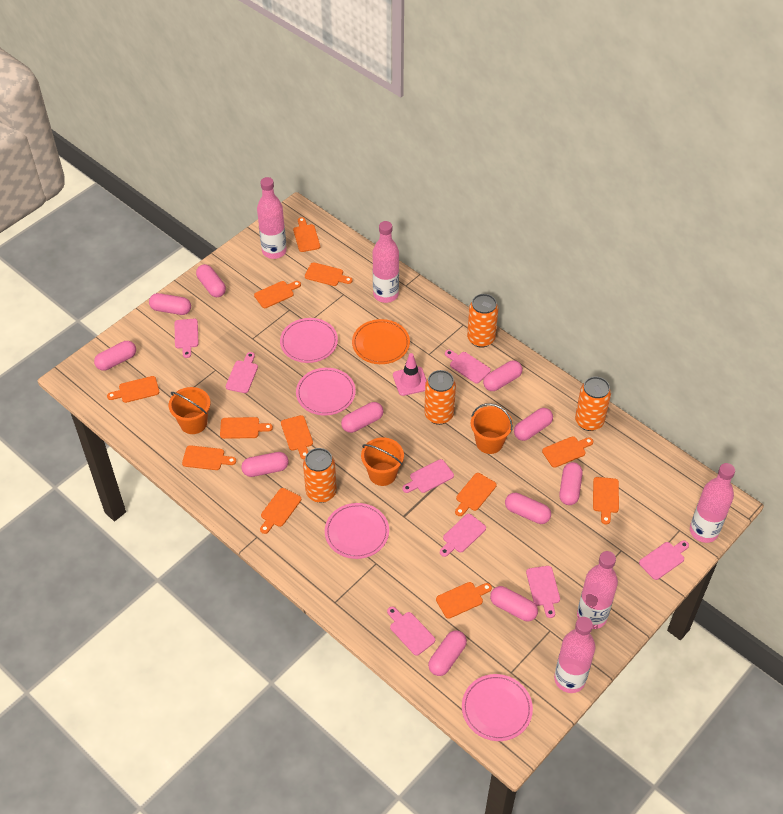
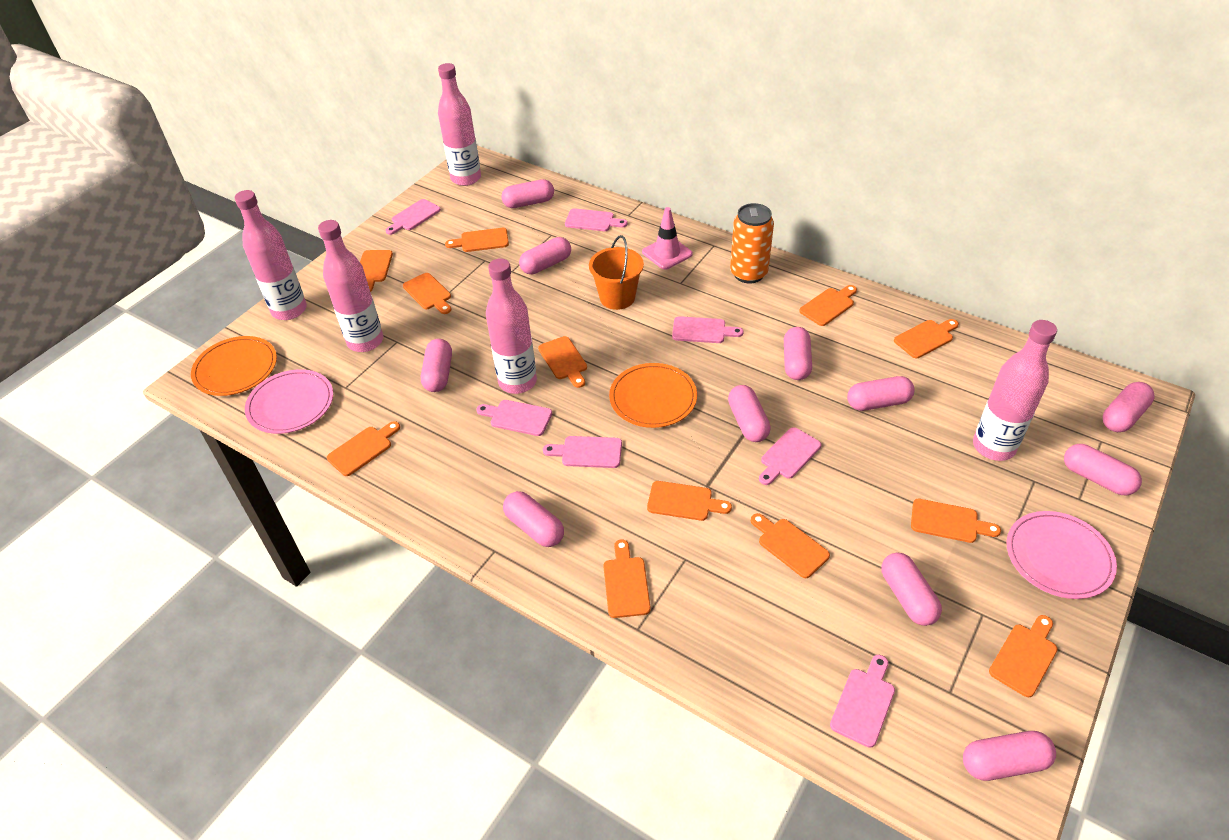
orange bucket: 3 -> 1
orange can: 4 -> 1
orange plate: 1 -> 2
pink cutting board: 8 -> 7
pink plate: 4 -> 2

